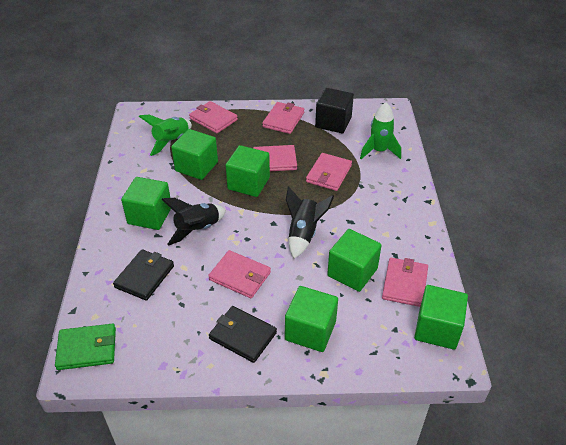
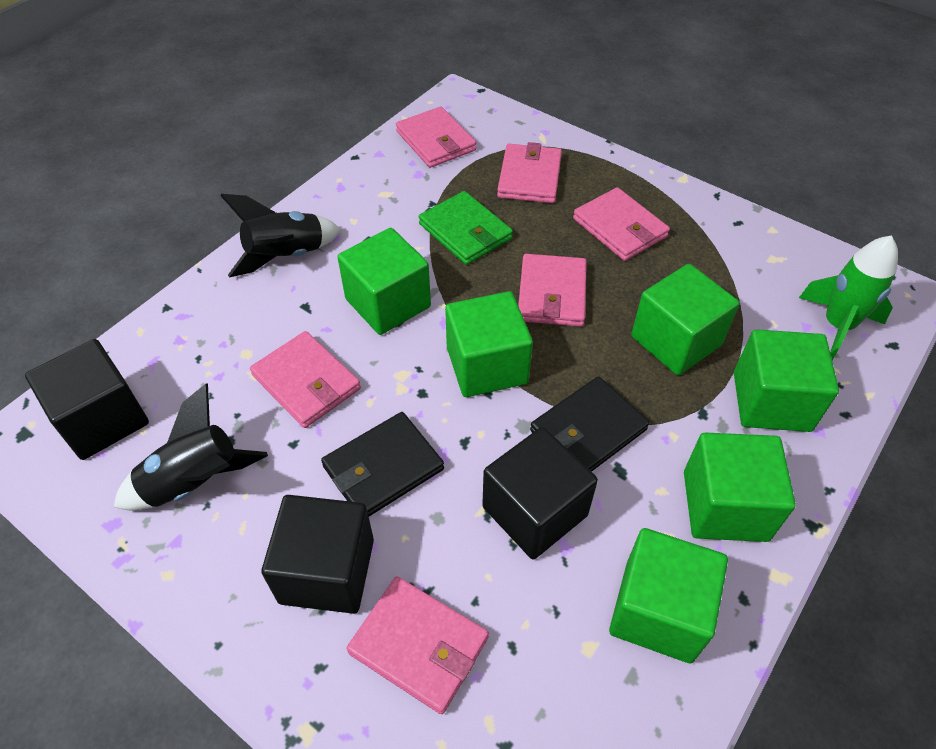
black cube: 1 -> 3
green rocket: 2 -> 1

